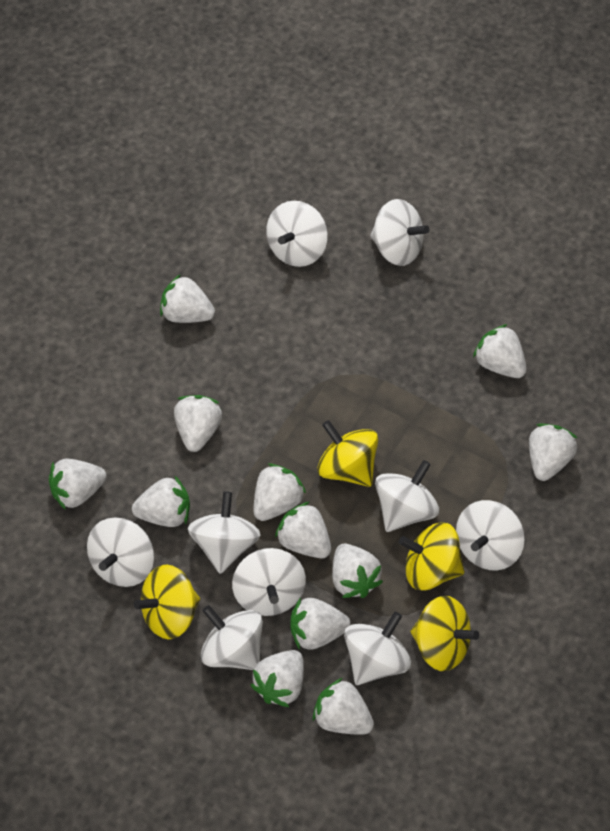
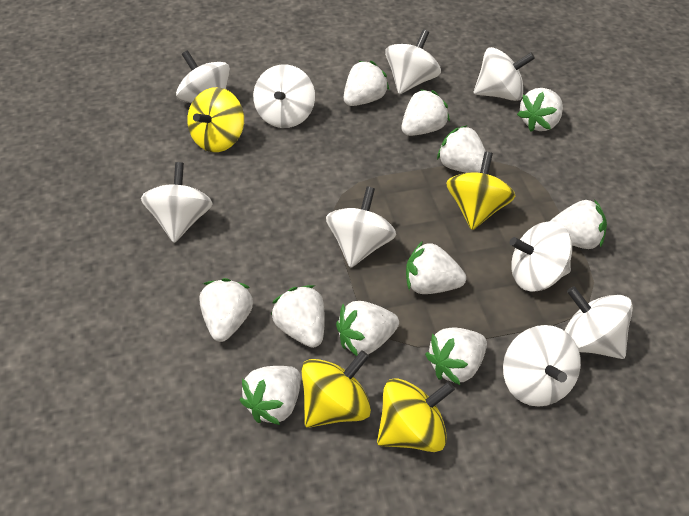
white strawberry: 12 -> 11

